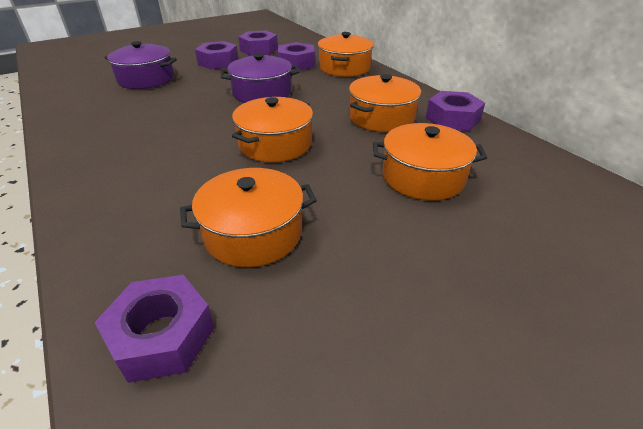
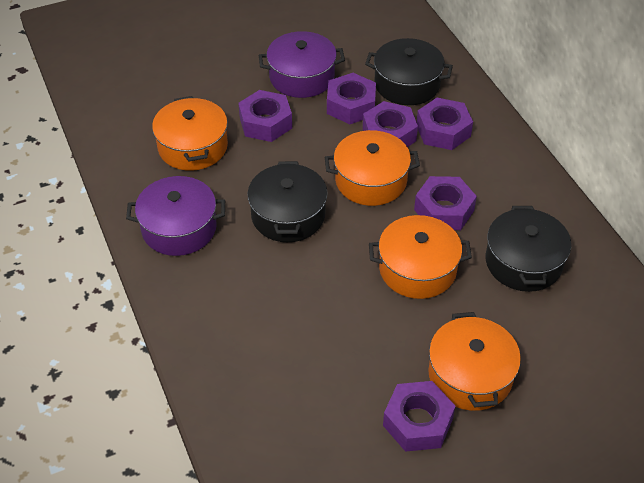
black pot: 0 -> 3
orange pot: 5 -> 4
purple nut: 5 -> 6

